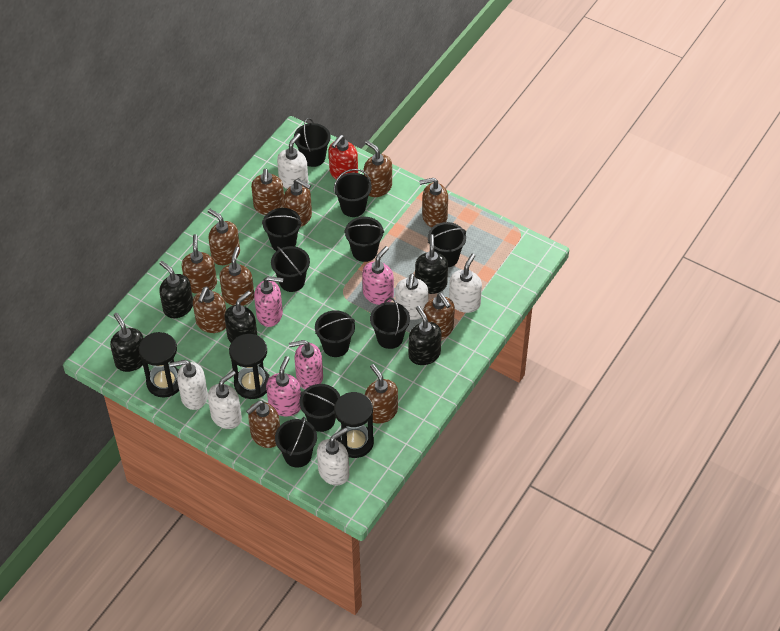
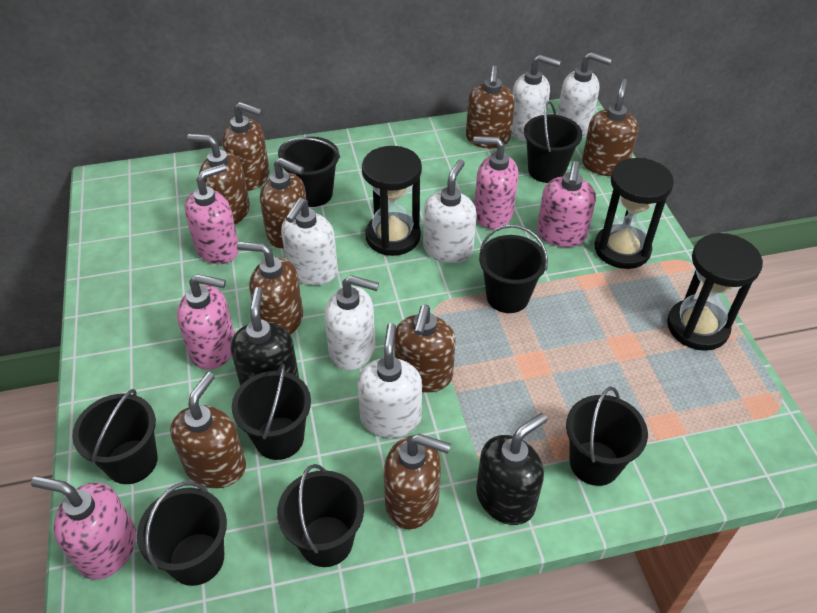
black bucket: 10 -> 8
black soap dispenser: 5 -> 2
brown soap dispenser: 11 -> 9
pink soap dispenser: 4 -> 5
red soap dispenser: 1 -> 0

